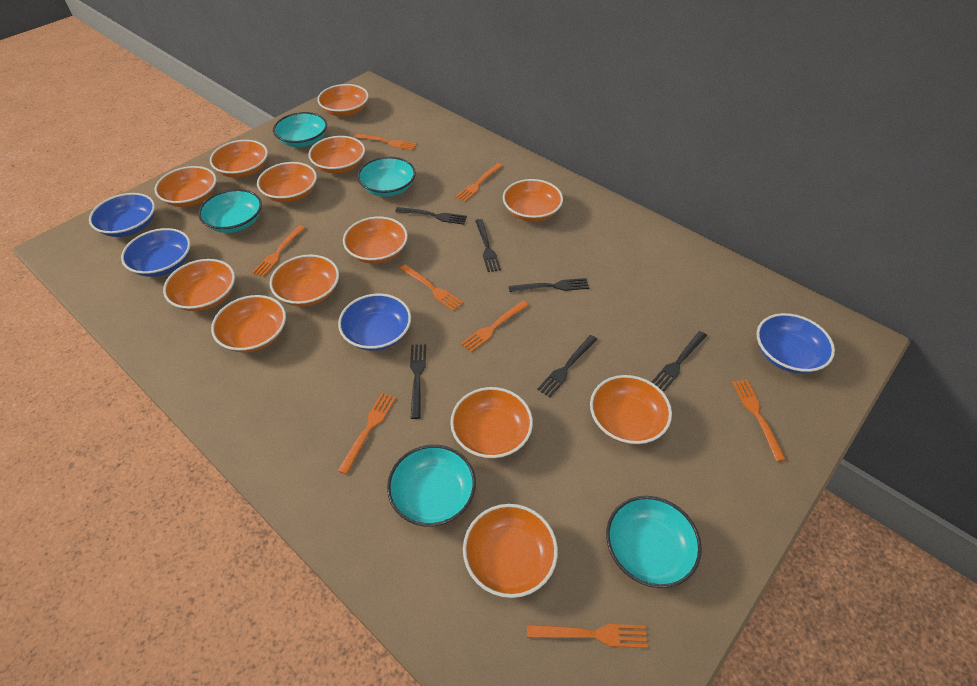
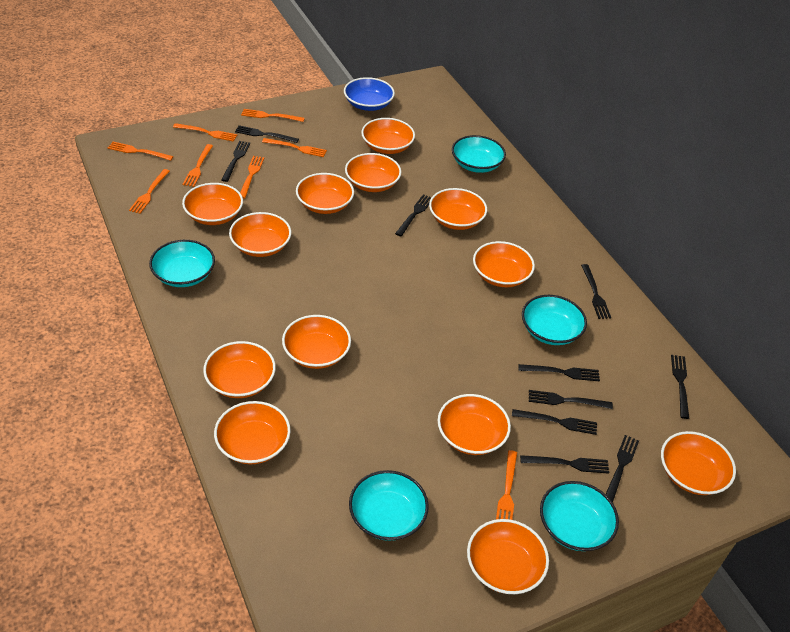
black fork: 6 -> 10
blue bowl: 4 -> 1

